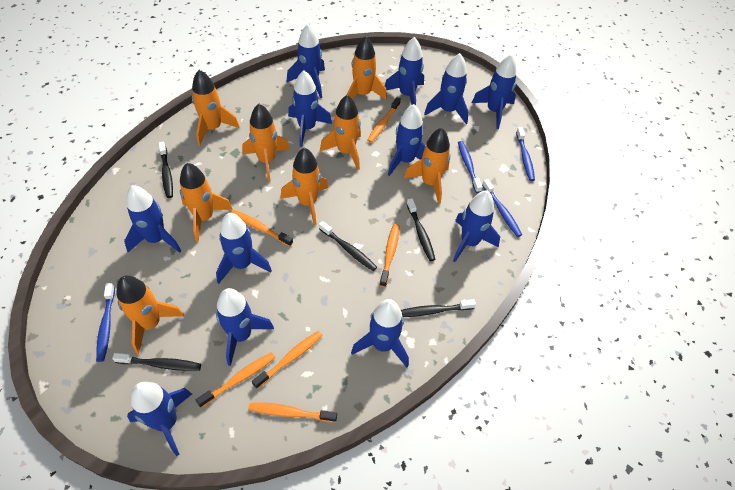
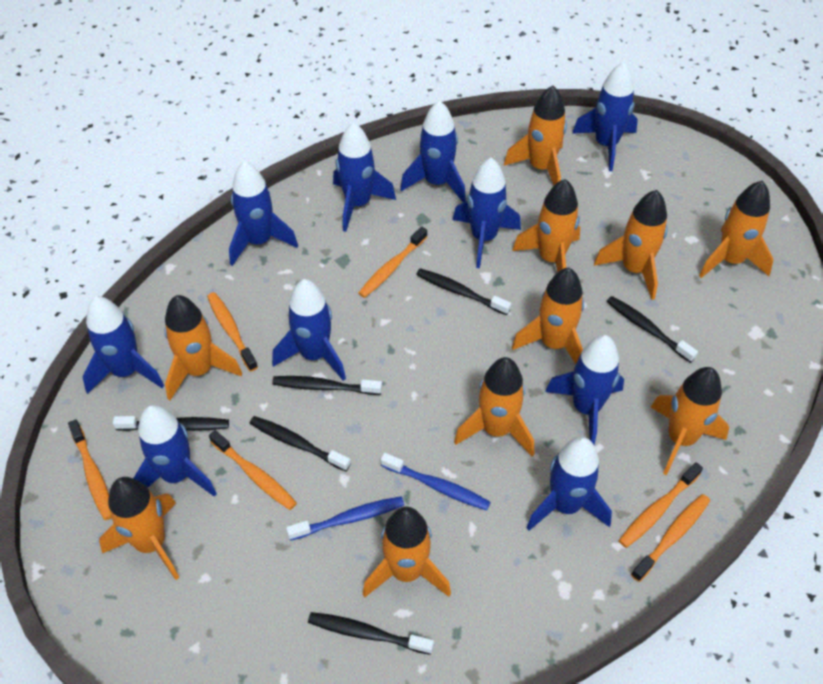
black toothbrush: 5 -> 6
blue rocket: 12 -> 10
blue toothbrush: 4 -> 2
orange rocket: 8 -> 10

